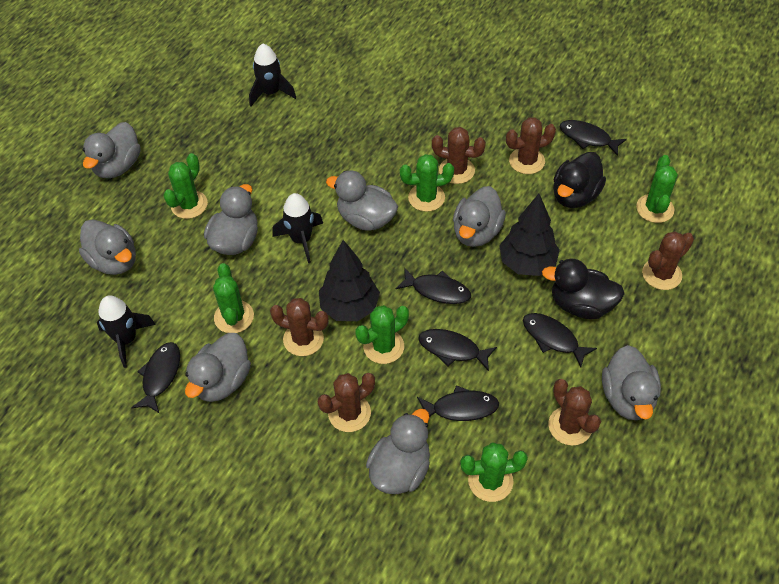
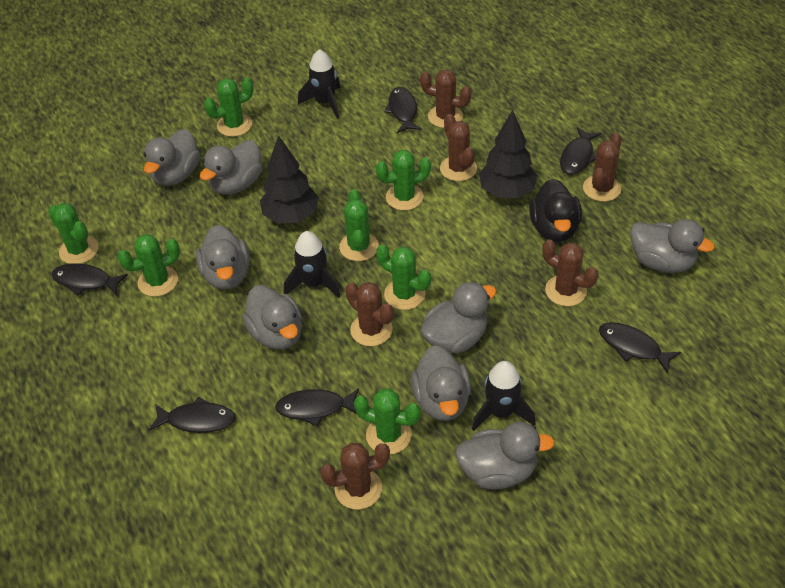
black duck: 2 -> 1
green cactus: 6 -> 7

